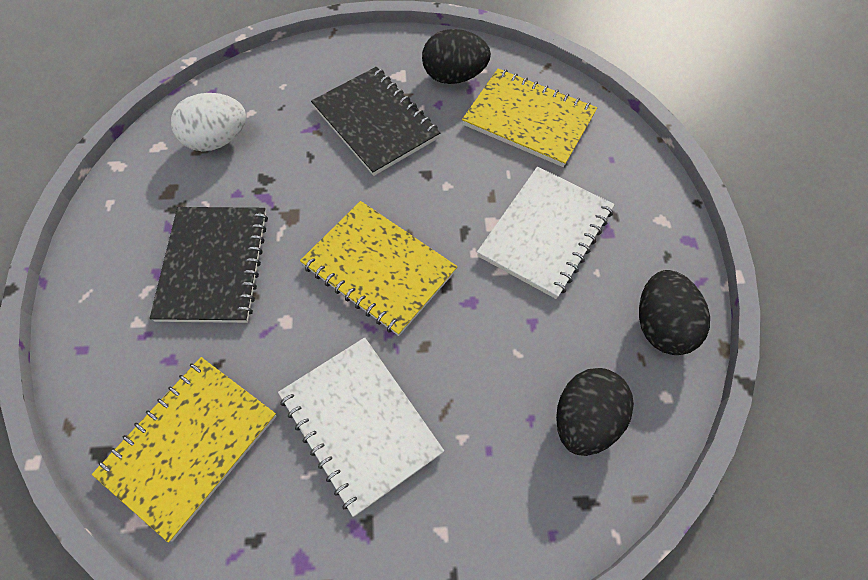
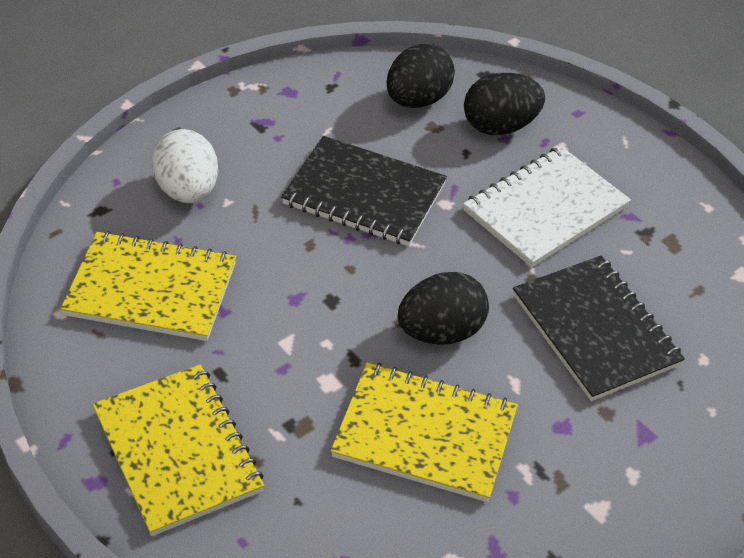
white notebook: 2 -> 1

